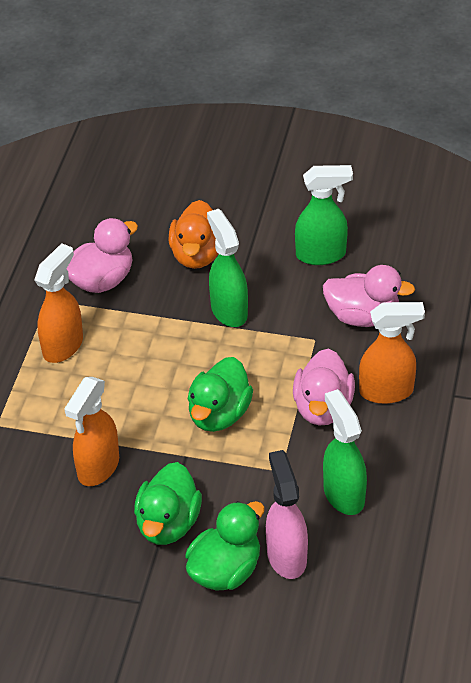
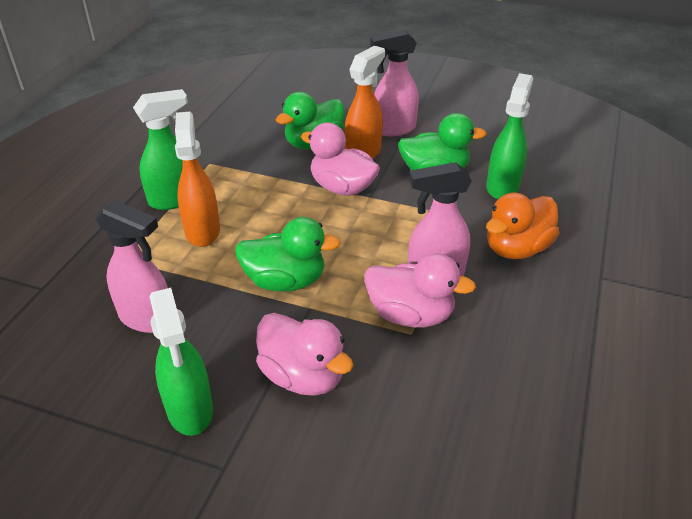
orange spray bottle: 3 -> 2
pink spray bottle: 1 -> 3

